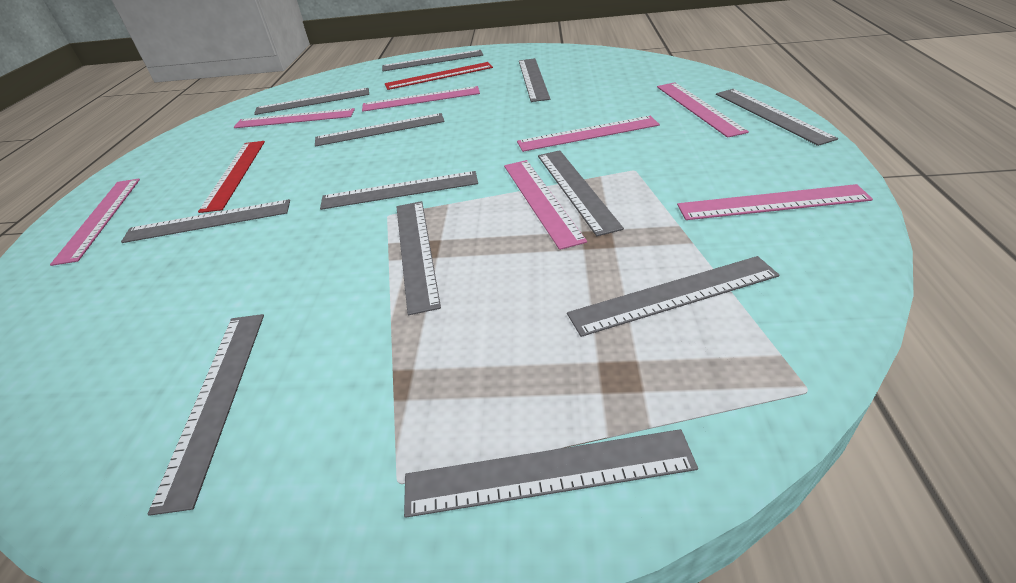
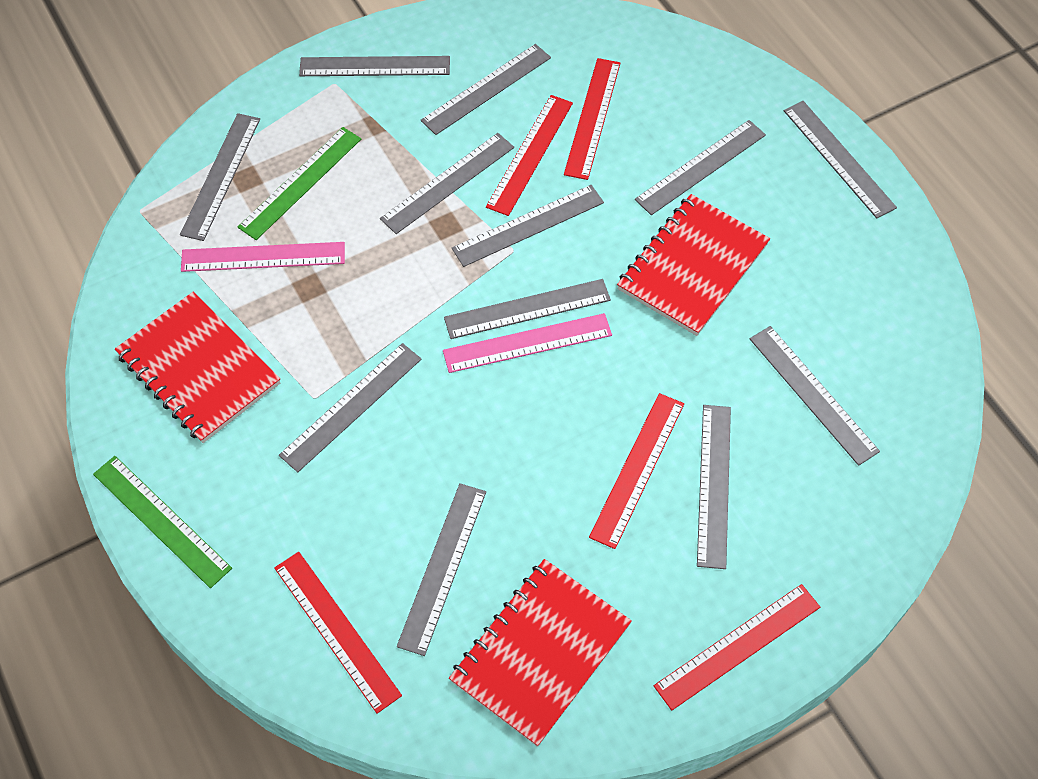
green ruler: 0 -> 2
pink ruler: 7 -> 2
red notebook: 0 -> 3
red ruler: 2 -> 5

